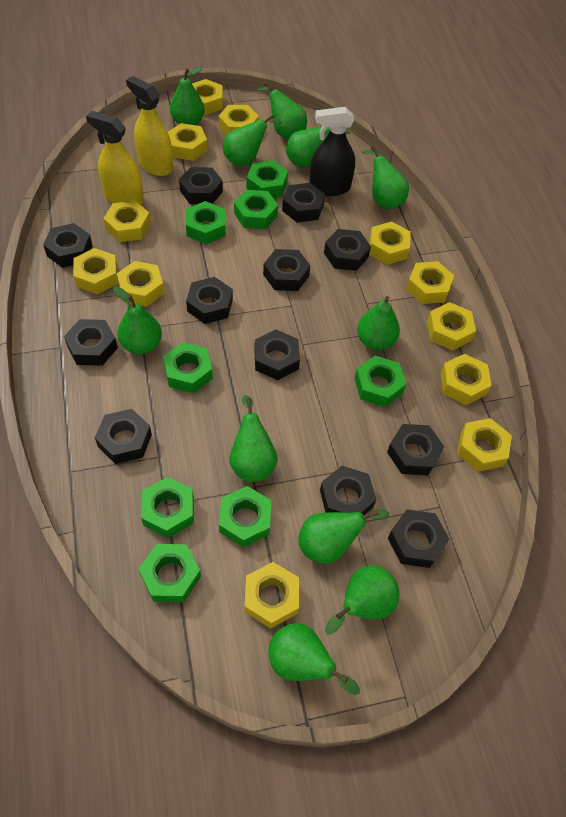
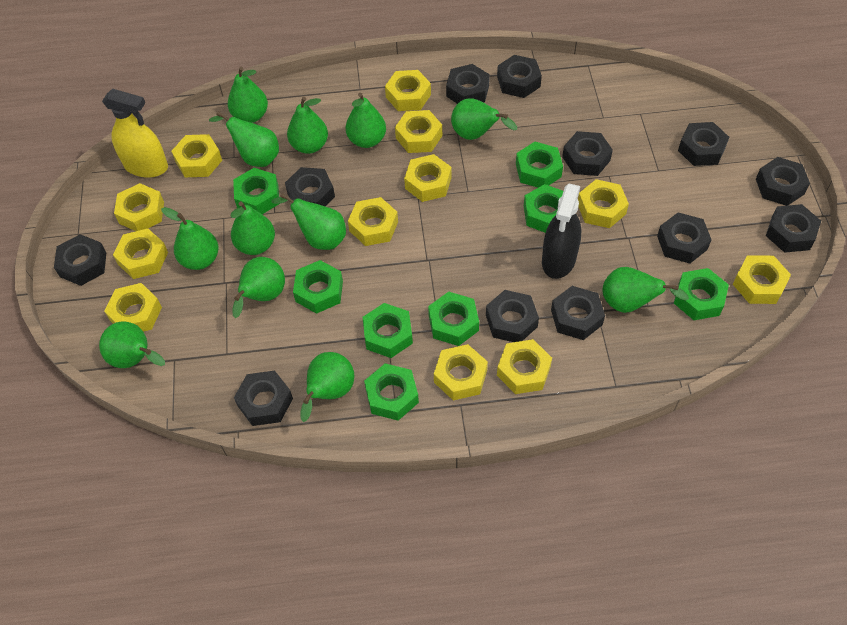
green pear: 11 -> 12
yellow spray bottle: 2 -> 1

